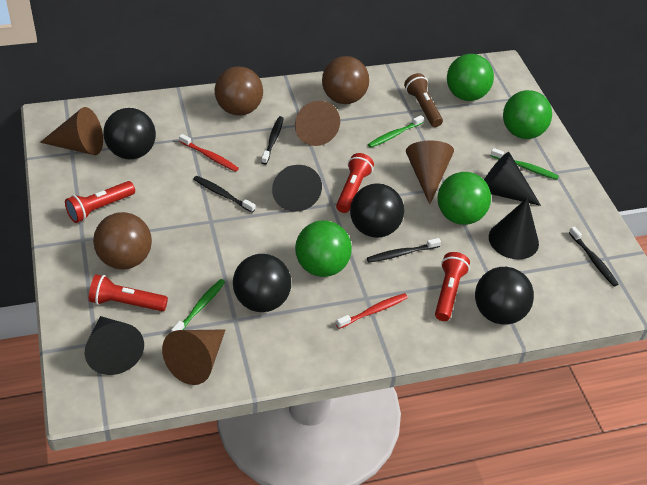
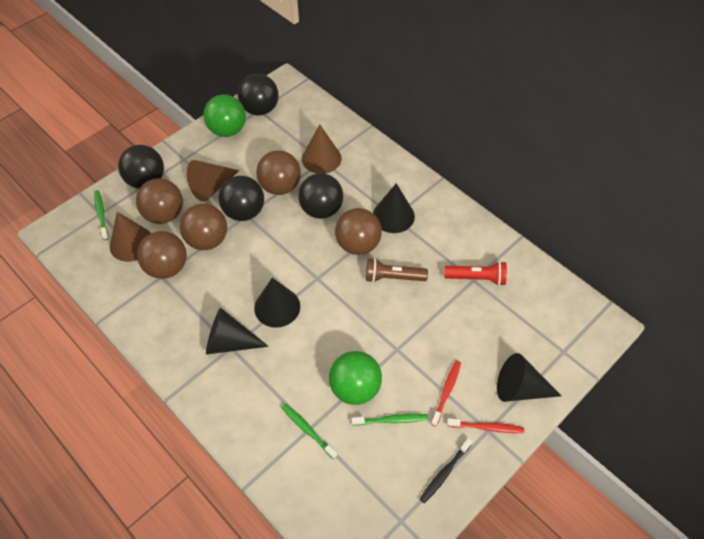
black toothbrush: 4 -> 1
brown ball: 3 -> 5
brown cone: 4 -> 3
green ball: 4 -> 2
red flashlight: 4 -> 1

